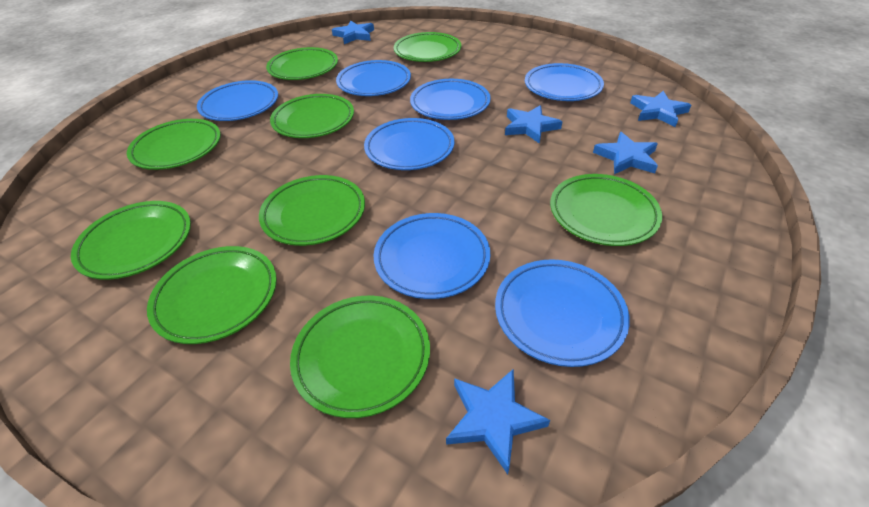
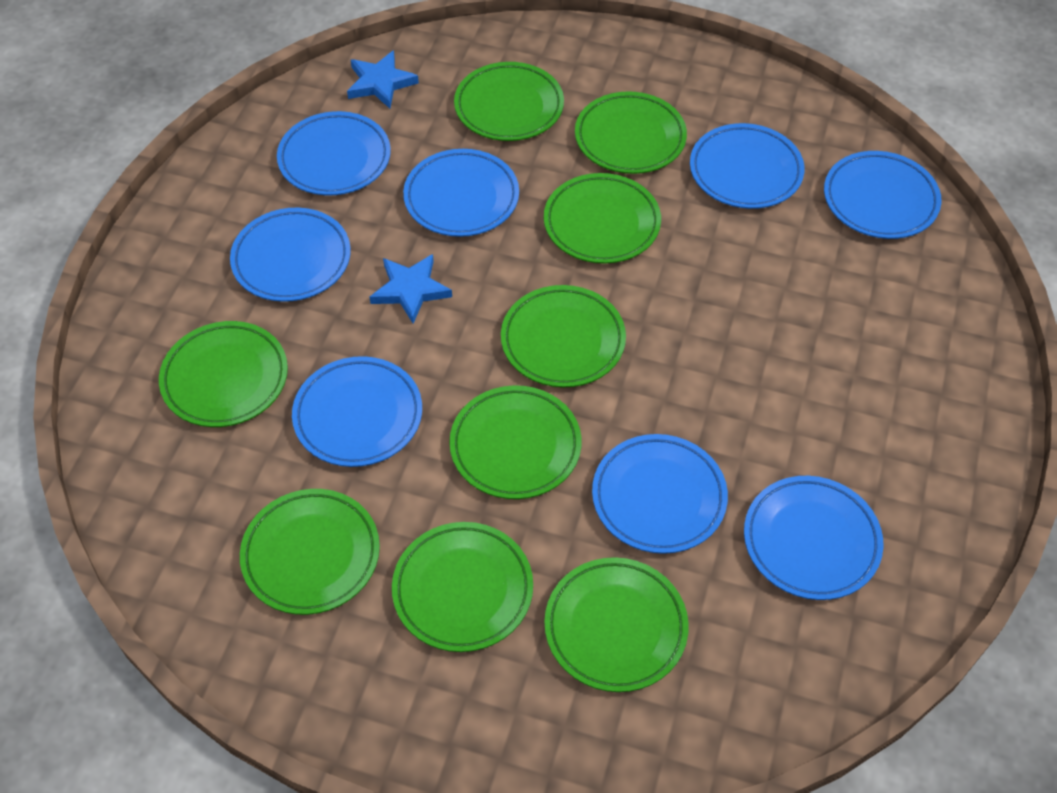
blue plate: 7 -> 8
blue star: 5 -> 2

